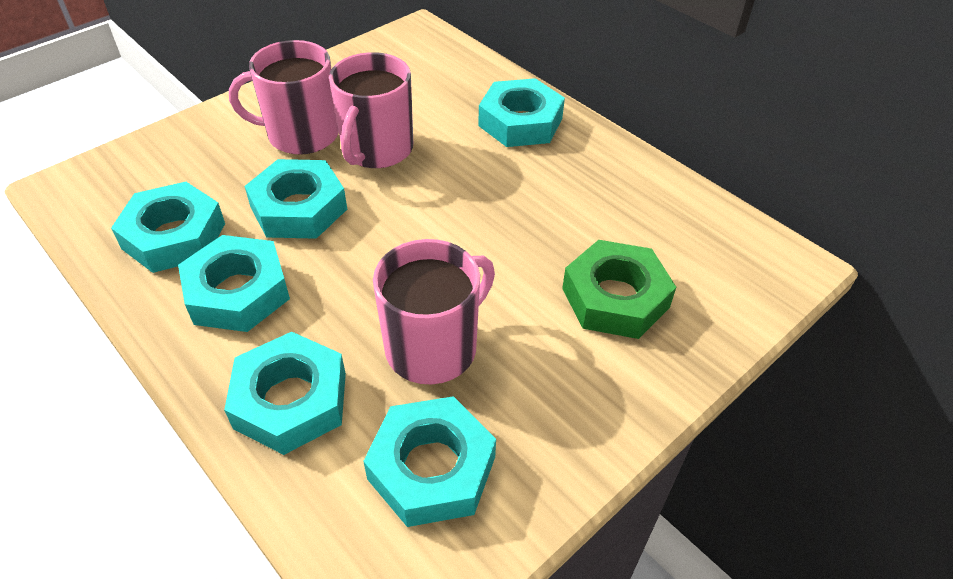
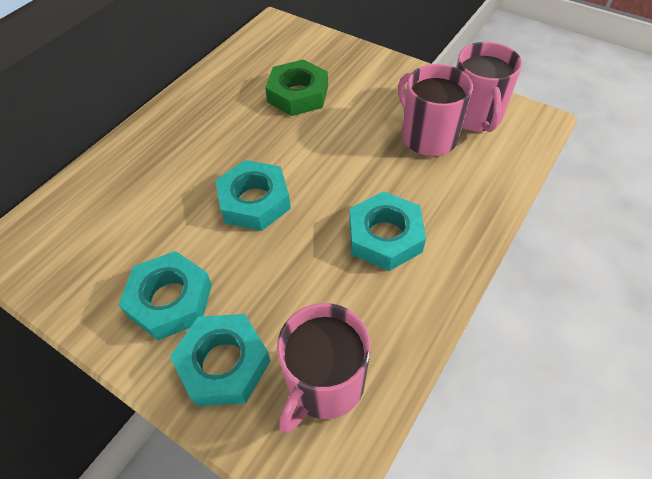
turquoise nut: 6 -> 4

